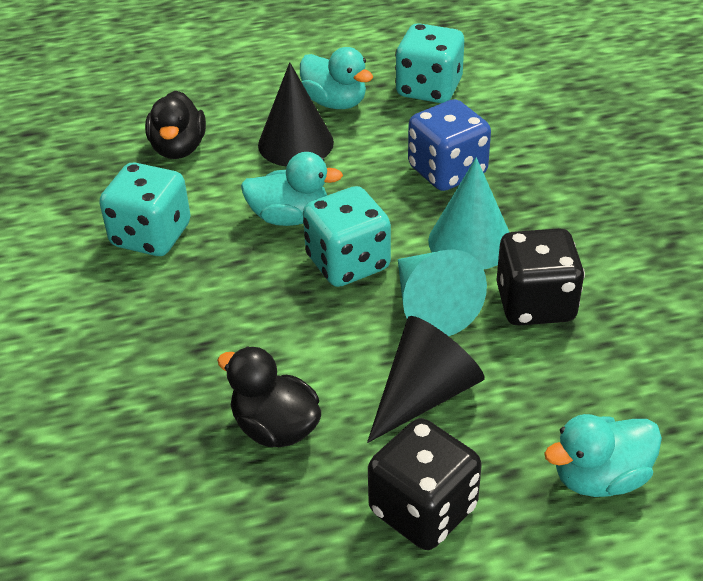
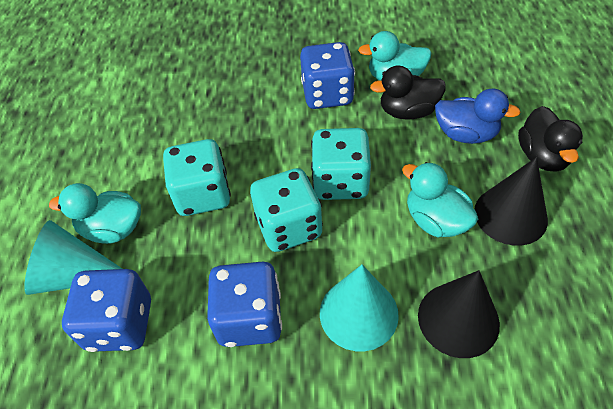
black dice: 2 -> 0
blue dice: 1 -> 3
blue duck: 0 -> 1

